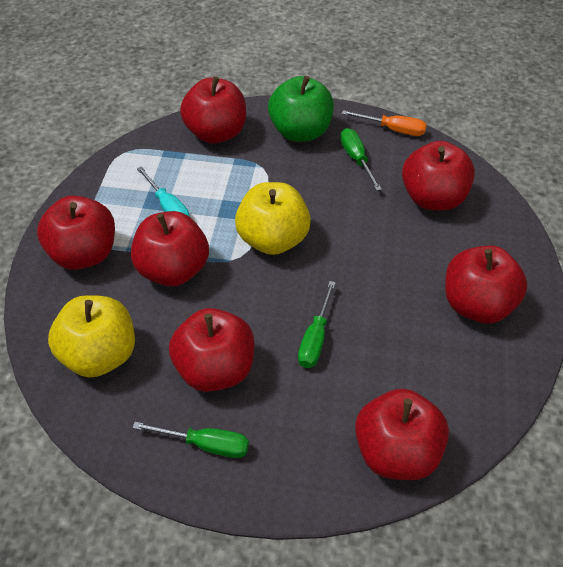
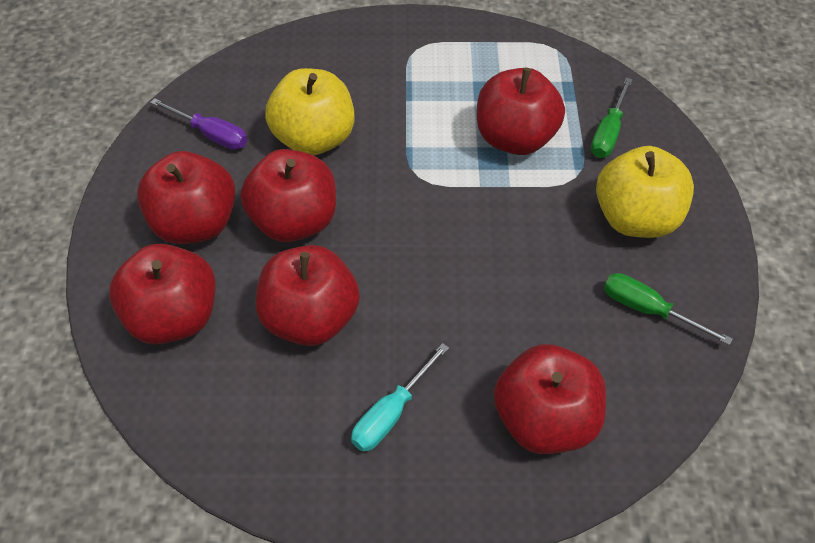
green apple: 1 -> 0
green screwdriver: 3 -> 2
orange screwdriver: 1 -> 0
purple screwdriver: 0 -> 1
red apple: 7 -> 6

